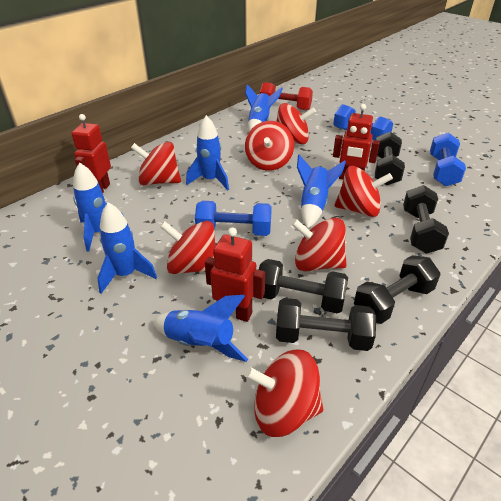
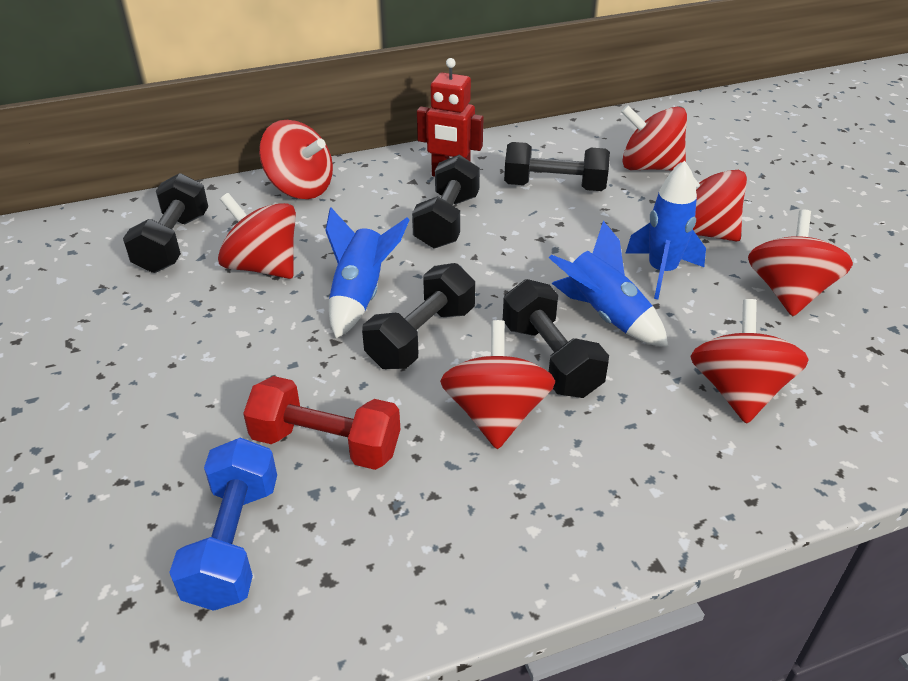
blue dumbbell: 3 -> 1
blue rocket: 6 -> 3
red robot: 3 -> 1

